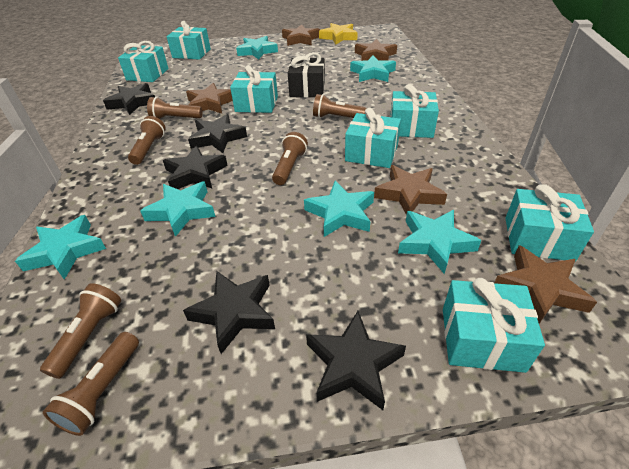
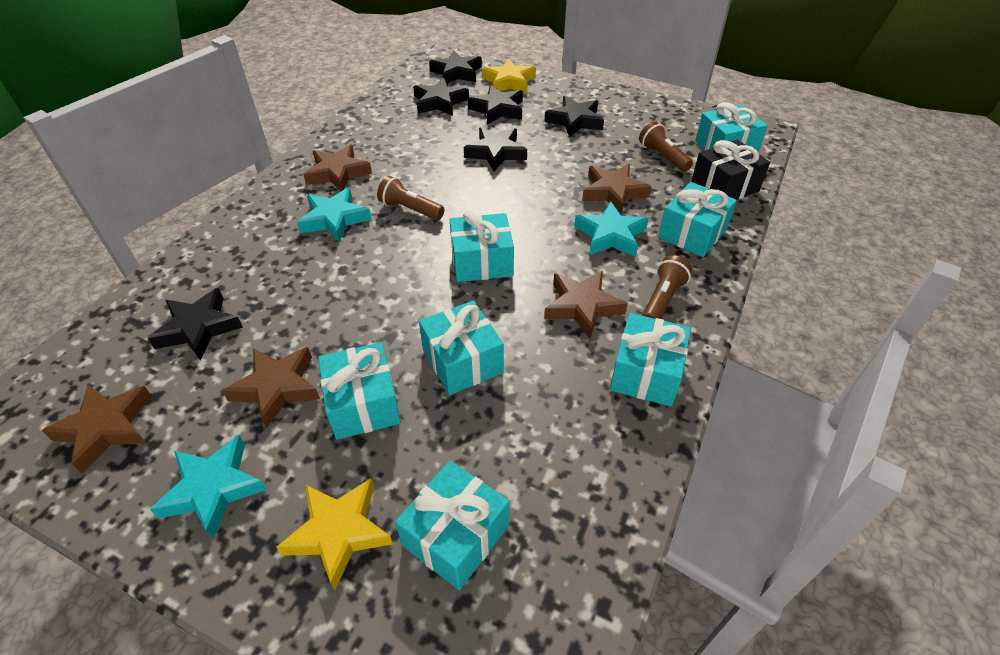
black star: 5 -> 6
brown flashlight: 6 -> 3
turquoise star: 6 -> 3
yellow star: 1 -> 2

